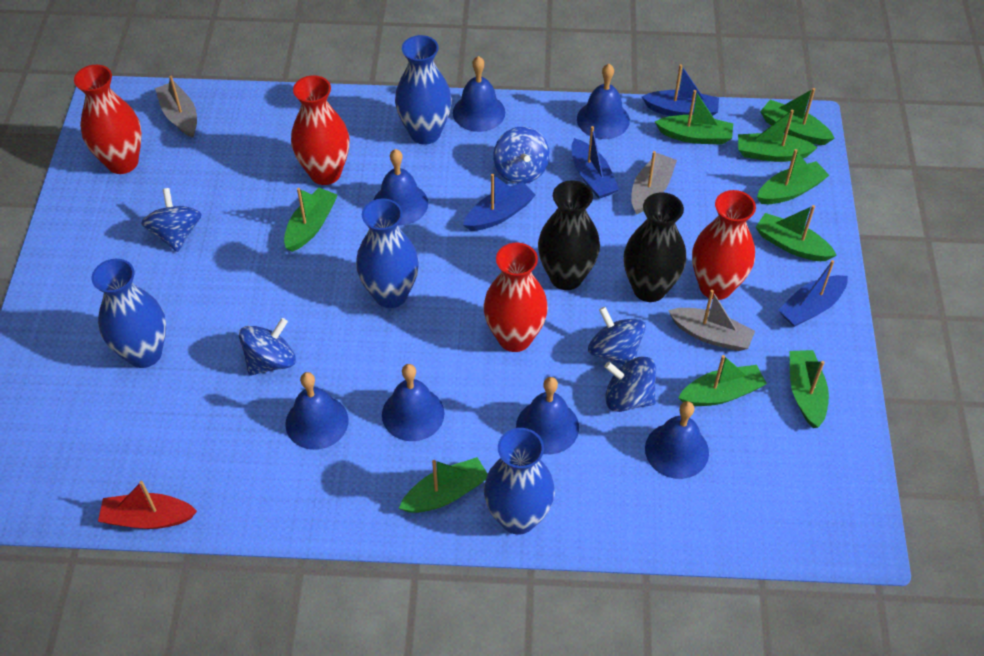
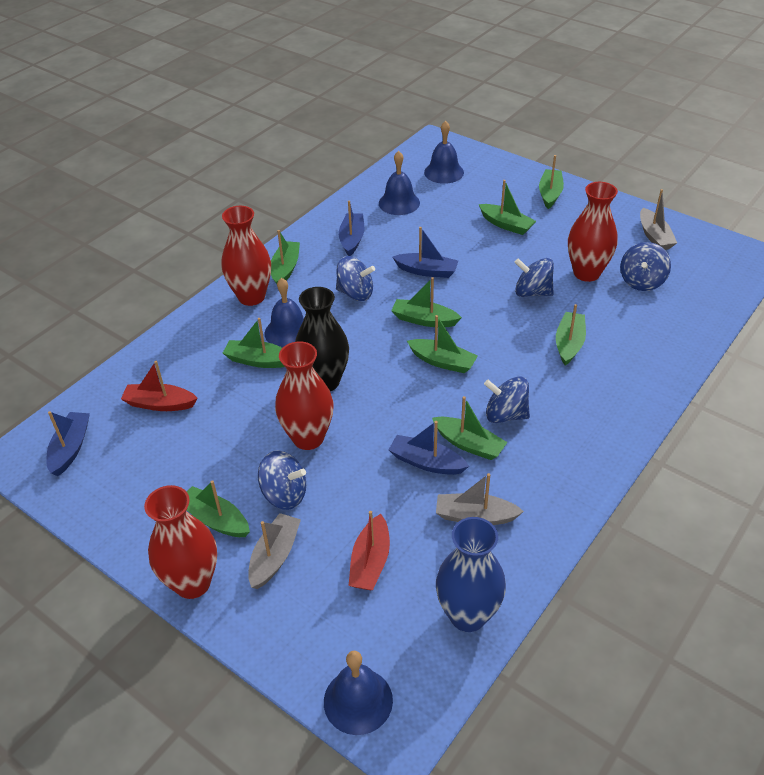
black vase: 2 -> 1
blue bell: 7 -> 4
blue vase: 4 -> 1
red boat: 1 -> 2

